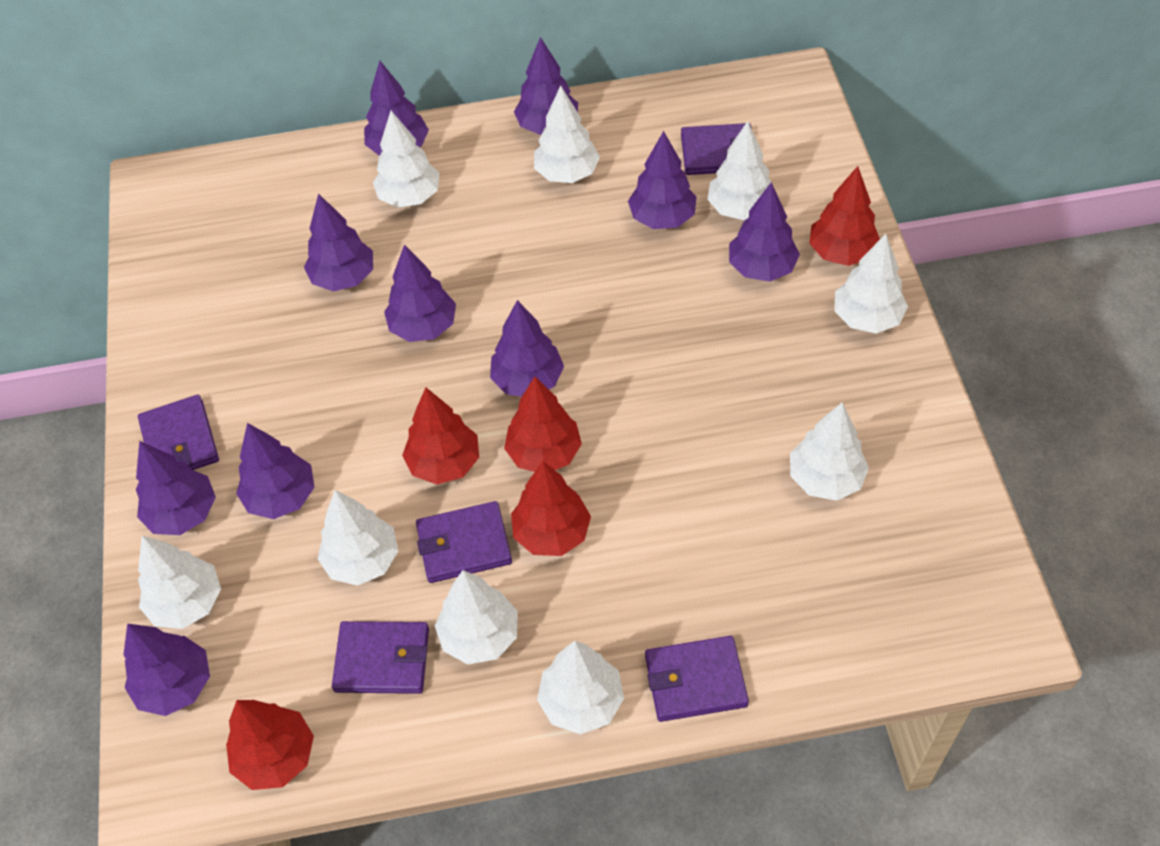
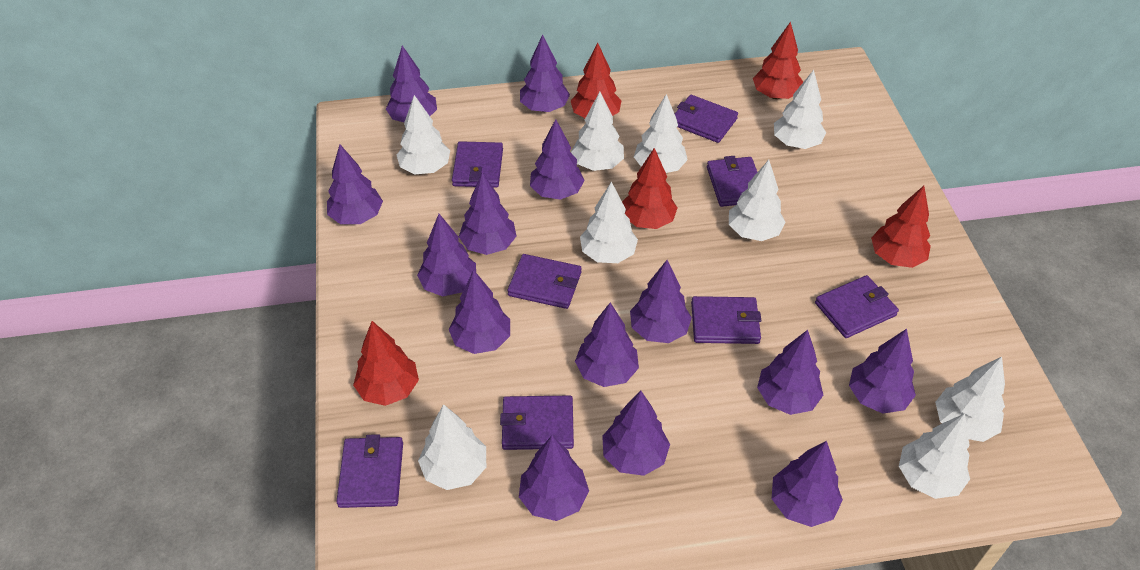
purple tree: 10 -> 14
purple wallet: 5 -> 8

